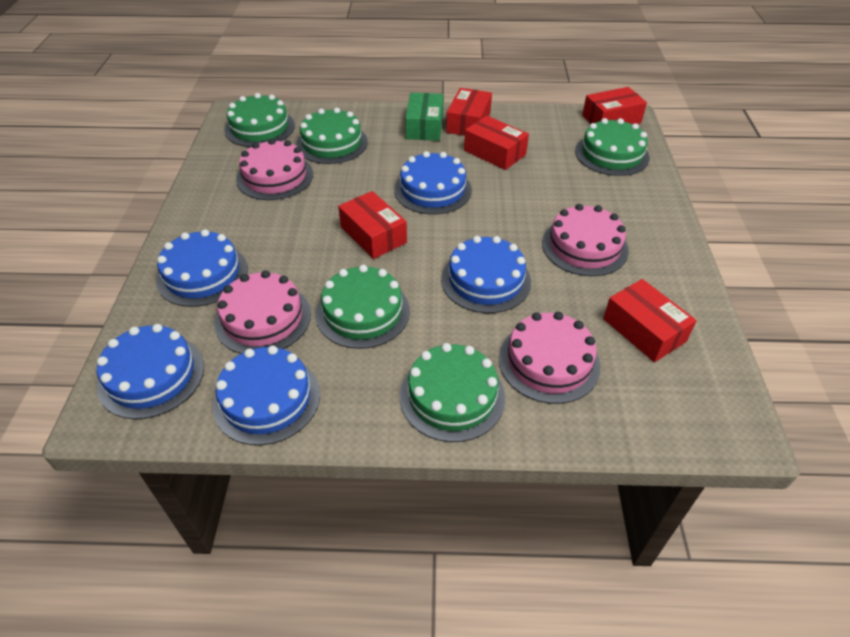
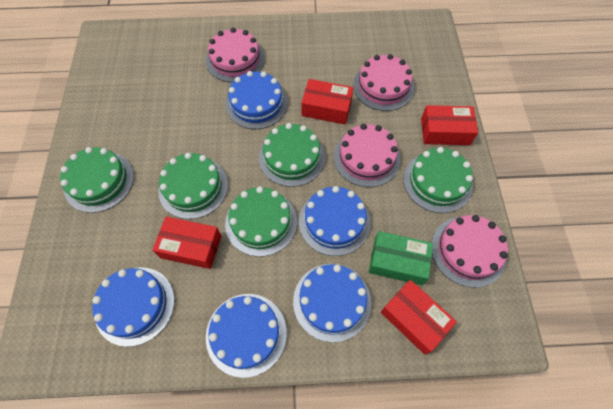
red box: 5 -> 4

